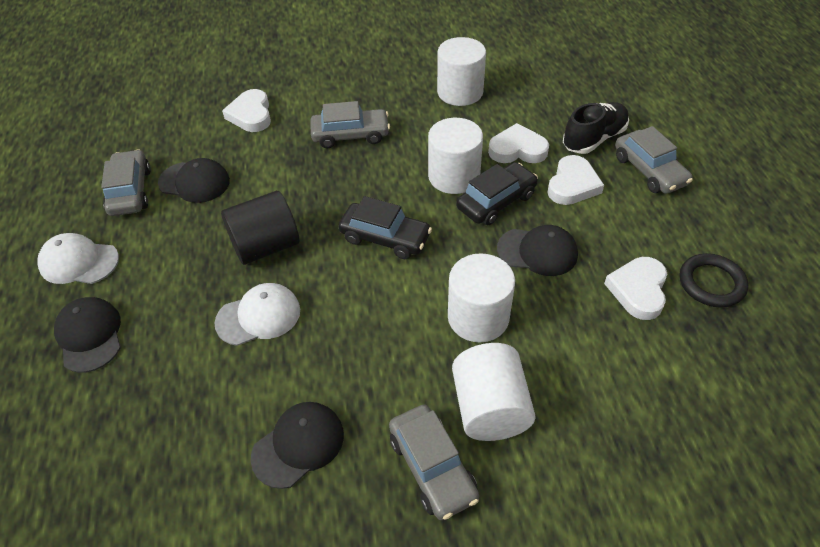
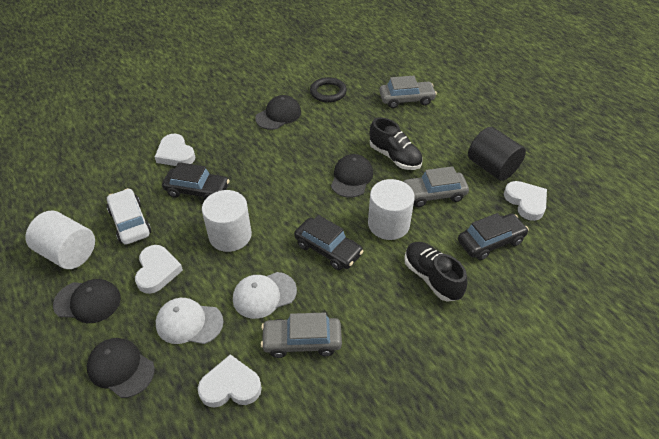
black car: 2 -> 3
black shoe: 1 -> 2
grey car: 4 -> 3
white car: 0 -> 1
white cylinder: 4 -> 3

